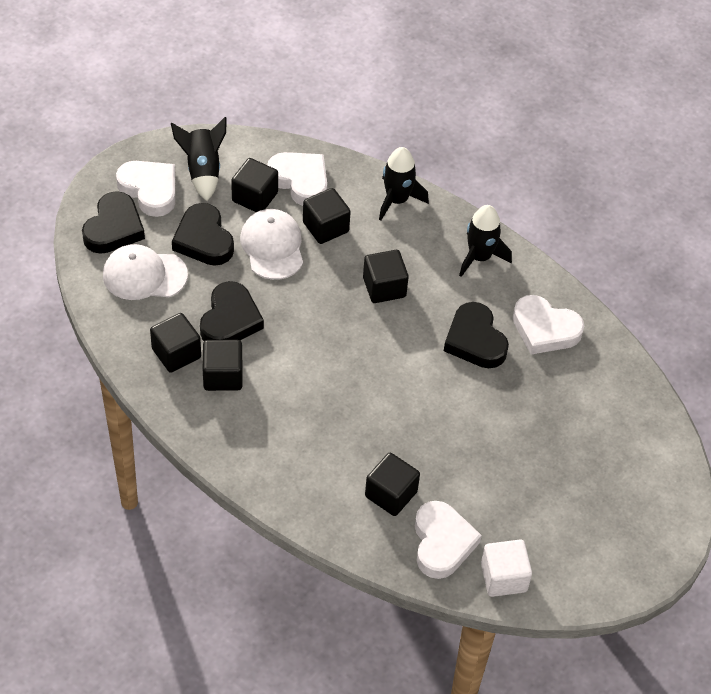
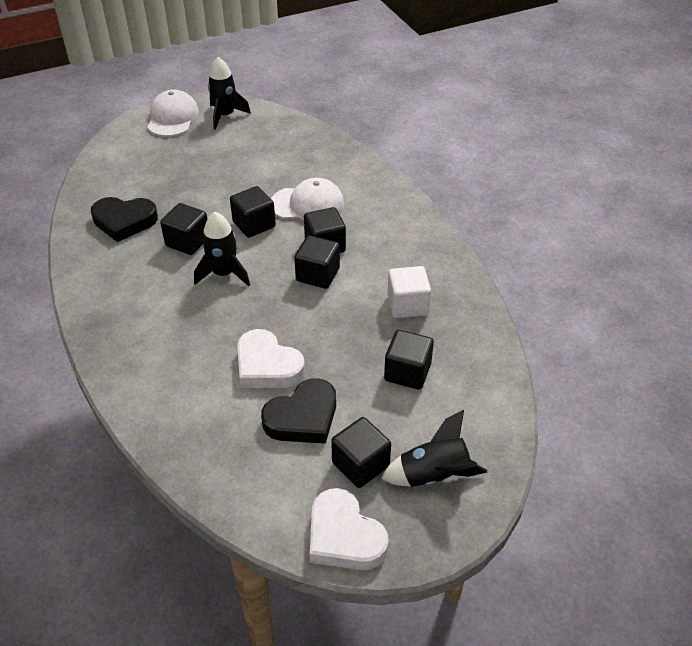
black heart: 4 -> 2
white heart: 4 -> 2

